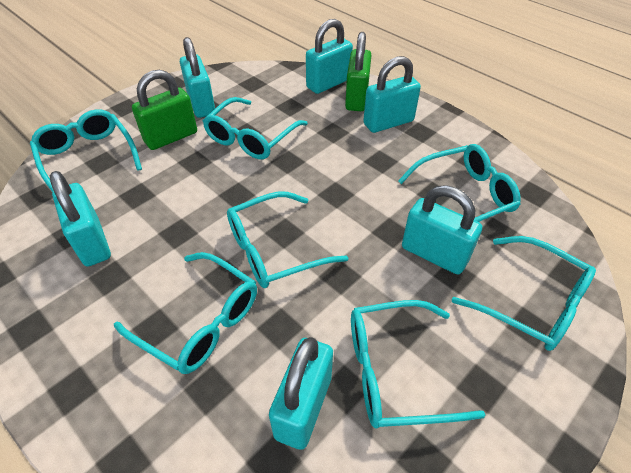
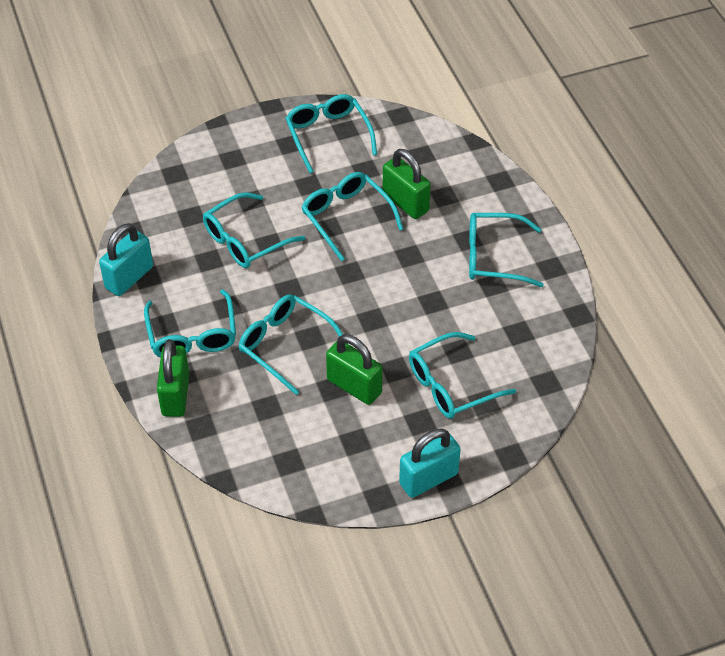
green padlock: 2 -> 3
turquoise padlock: 6 -> 2

